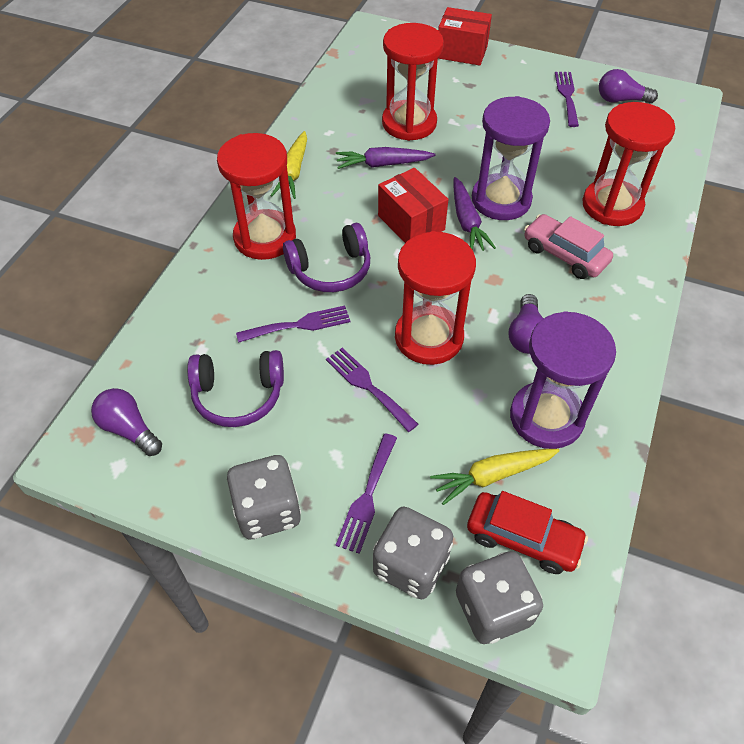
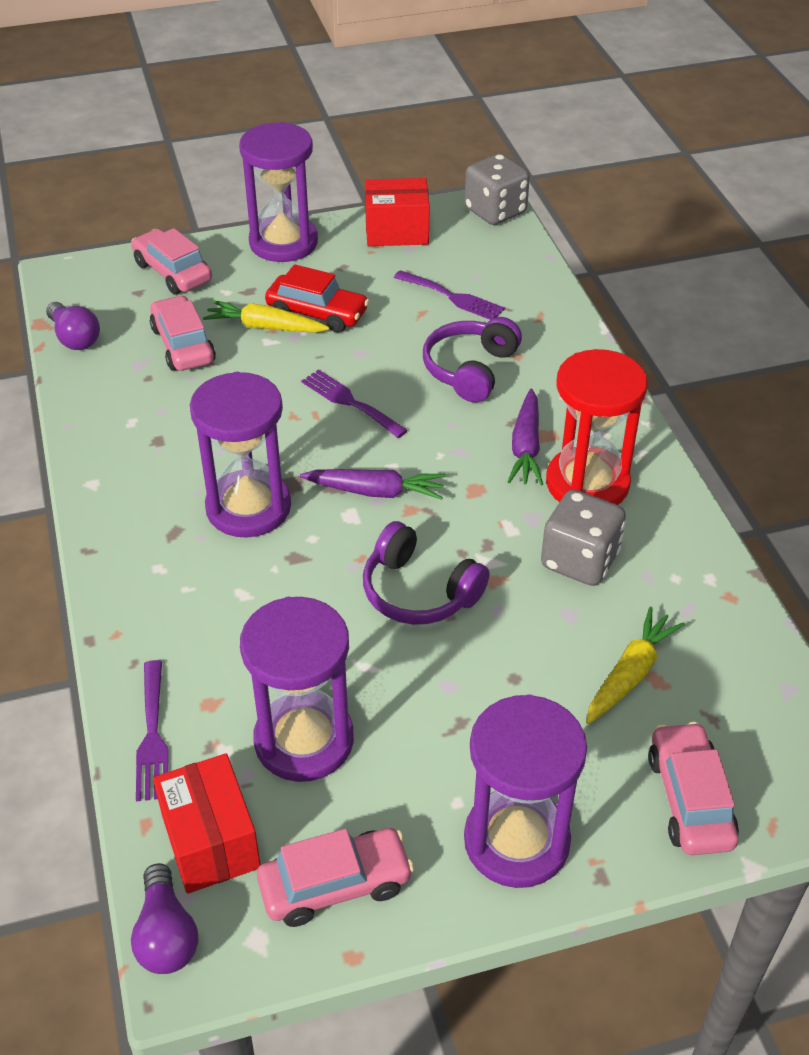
grey dice: 3 -> 2
pink car: 1 -> 4
purple fork: 4 -> 3
purple hourglass: 2 -> 4
purple light bulb: 3 -> 2
red hourglass: 4 -> 1

